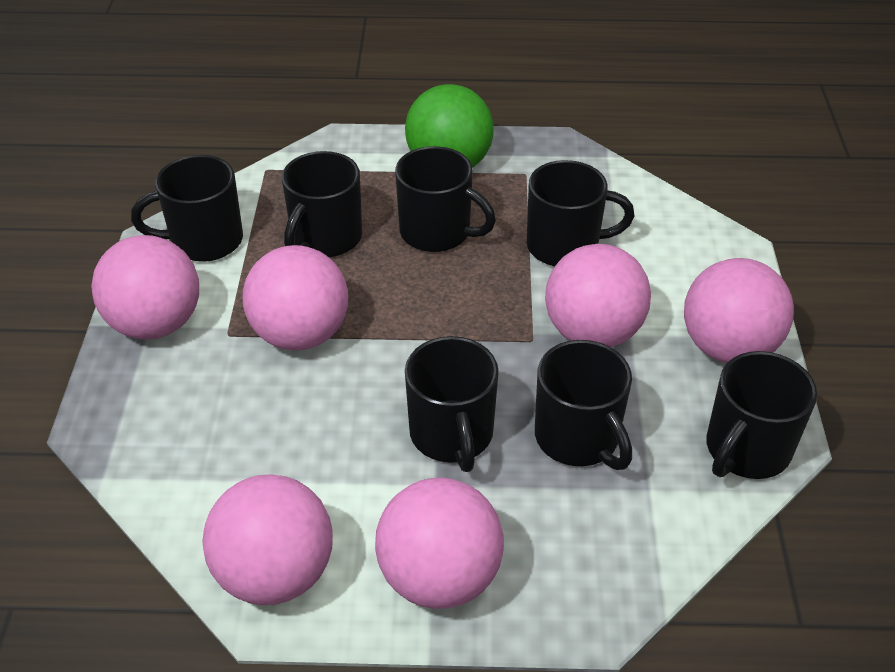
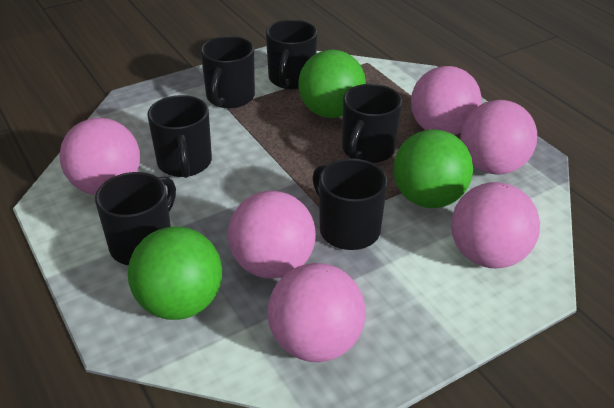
black mug: 7 -> 6
green ball: 1 -> 3

